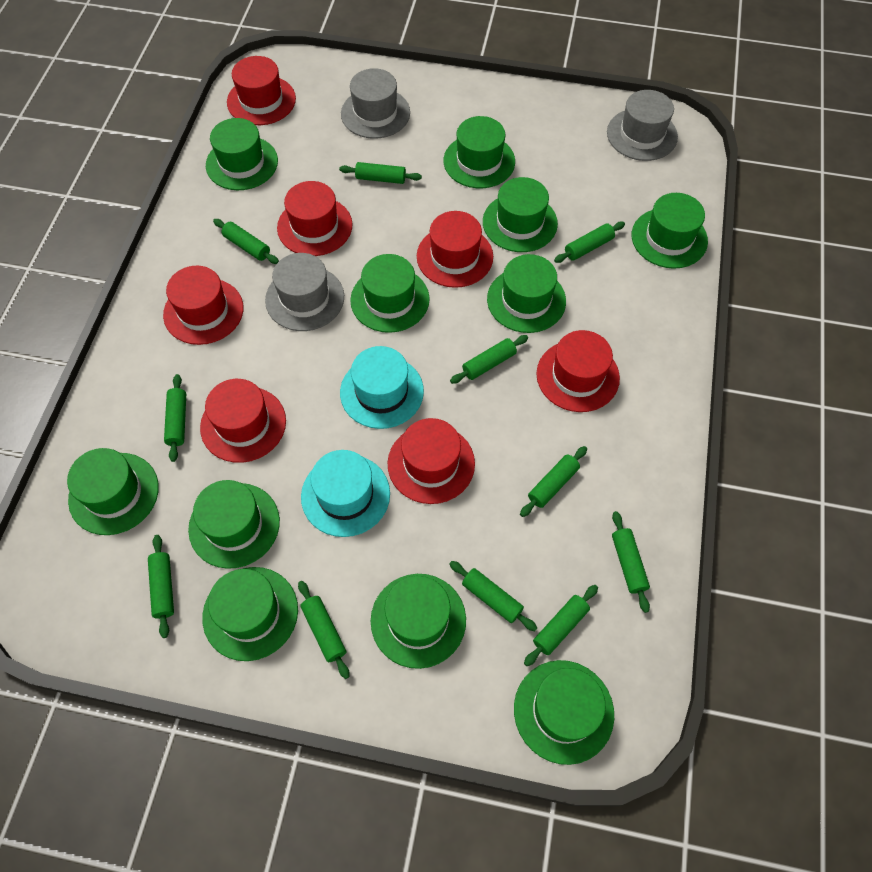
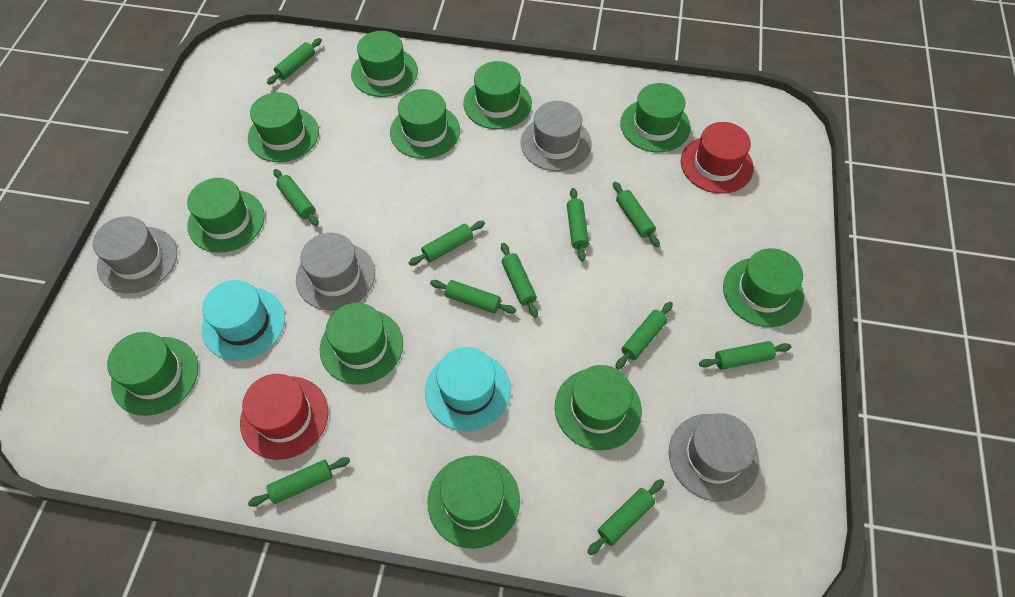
grey hat: 3 -> 4
red hat: 7 -> 2

